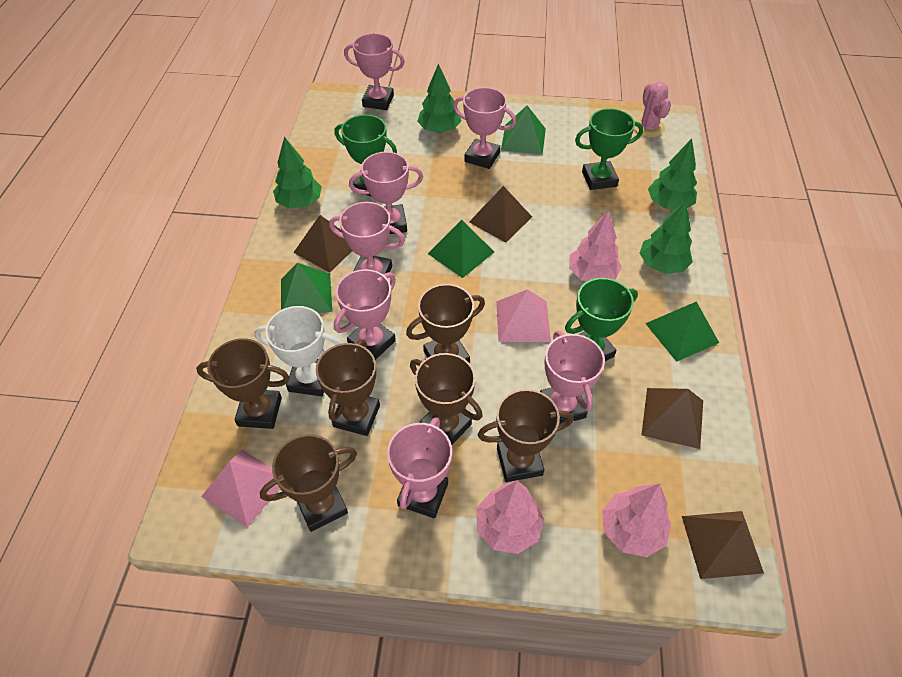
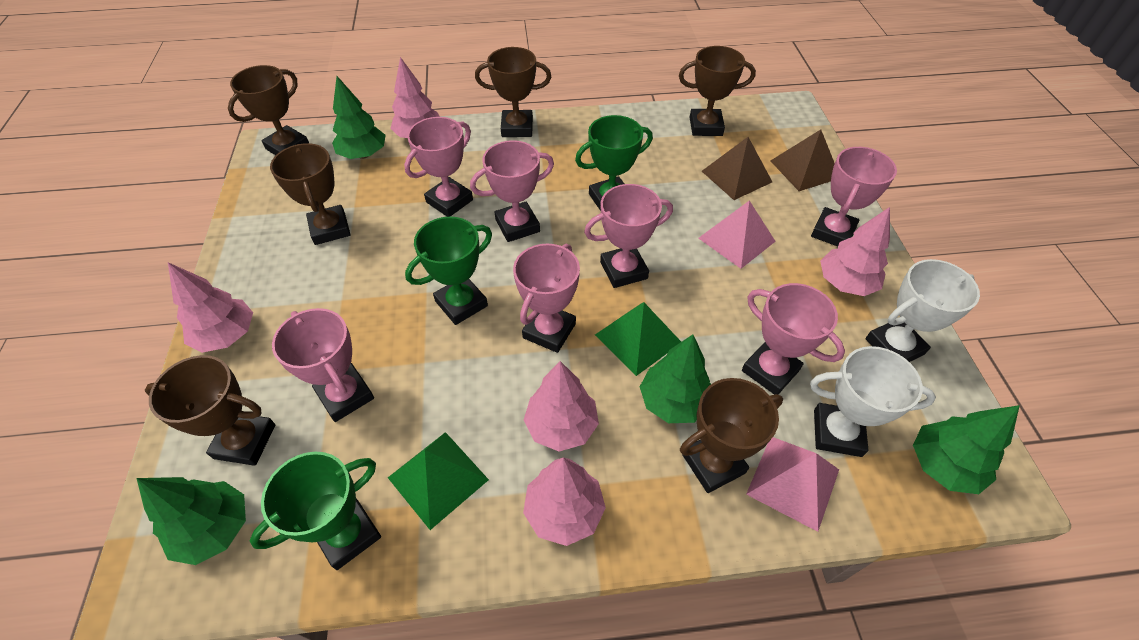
brown pyramid: 4 -> 2
green pyramid: 4 -> 2
pink cactus: 1 -> 0
pink tree: 3 -> 5
white trophy: 1 -> 2

